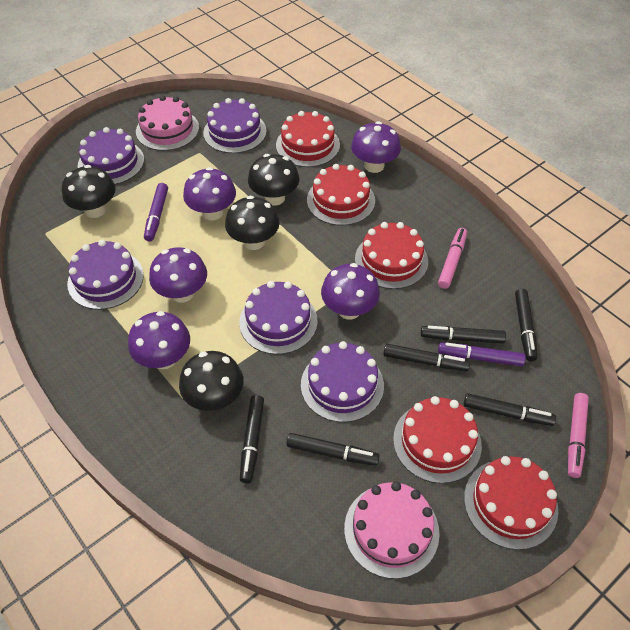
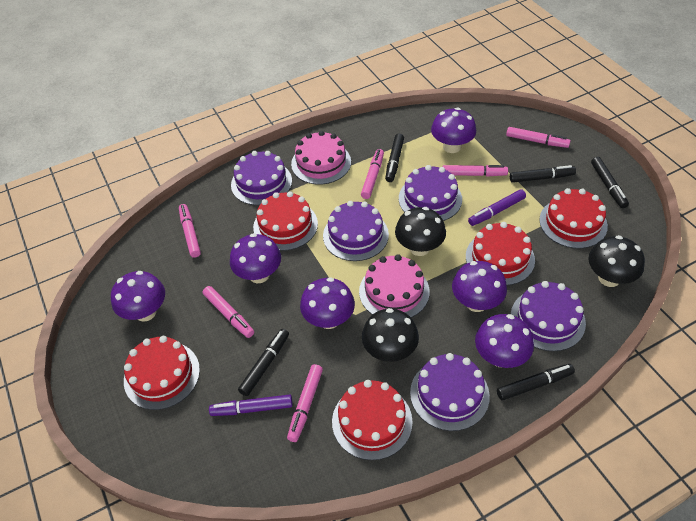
black marker: 6 -> 5
black mushroom: 4 -> 3
pink marker: 2 -> 6
purple mushroom: 5 -> 6

